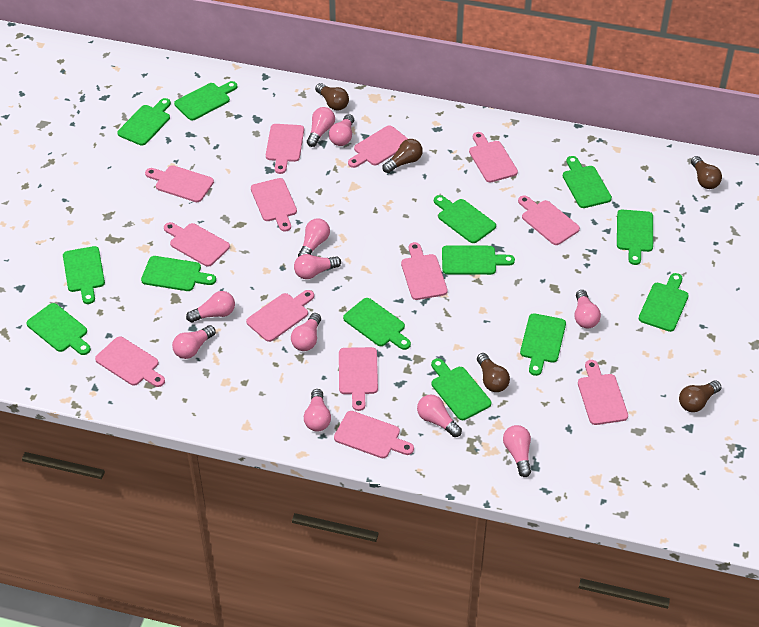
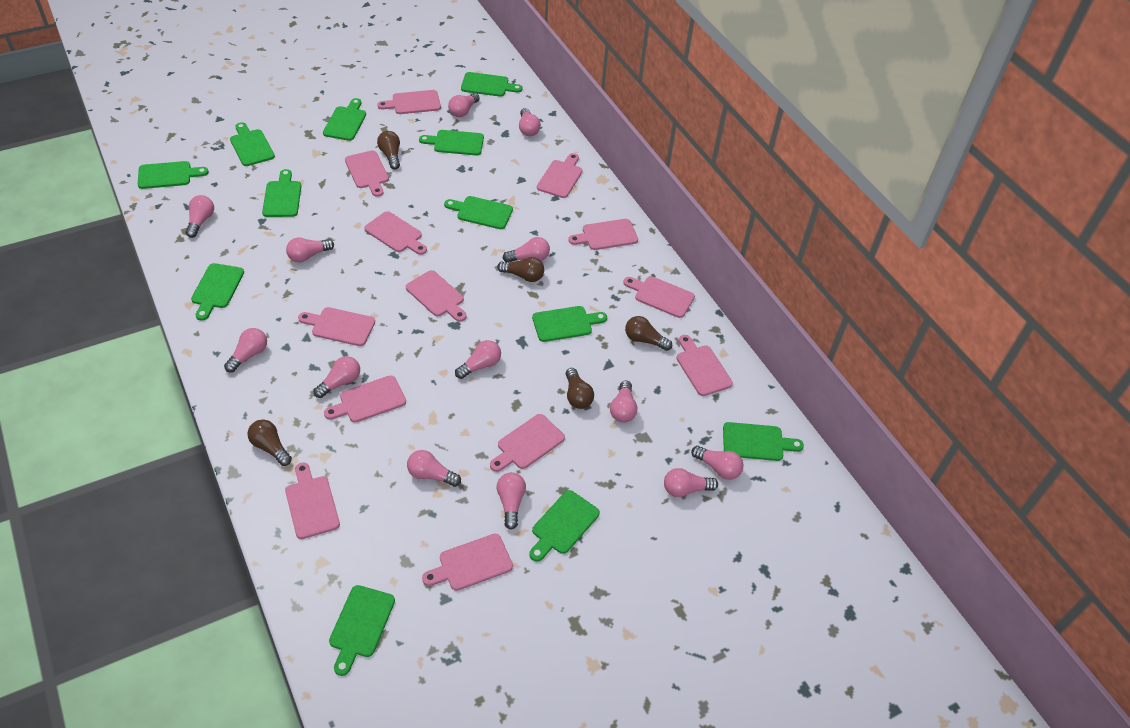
green cutting board: 13 -> 12
pink light bulb: 11 -> 13

